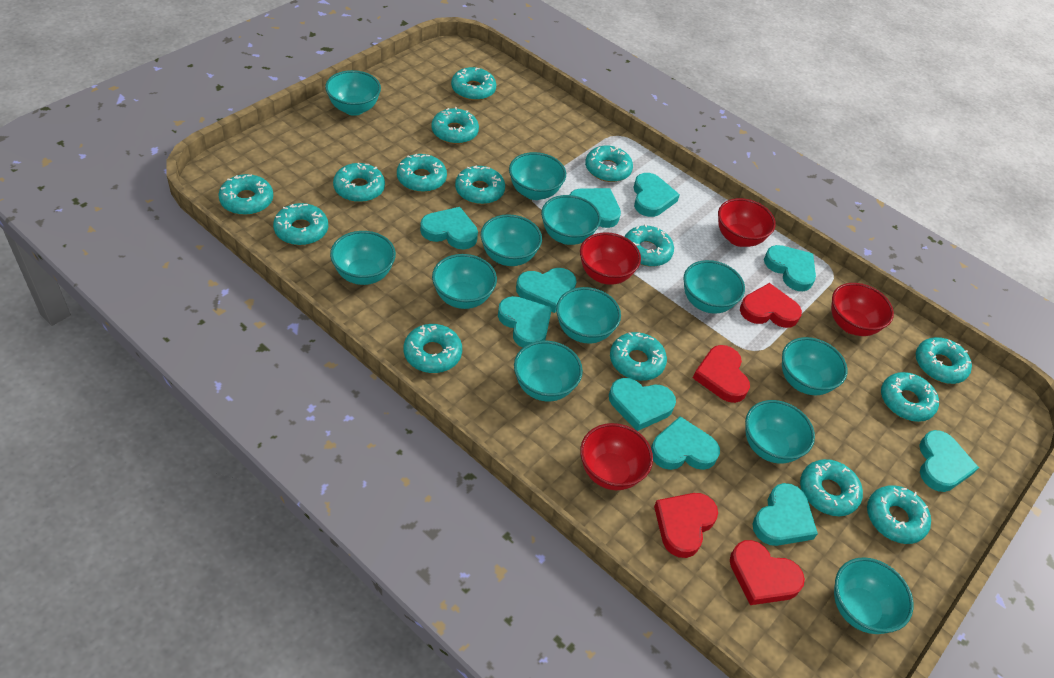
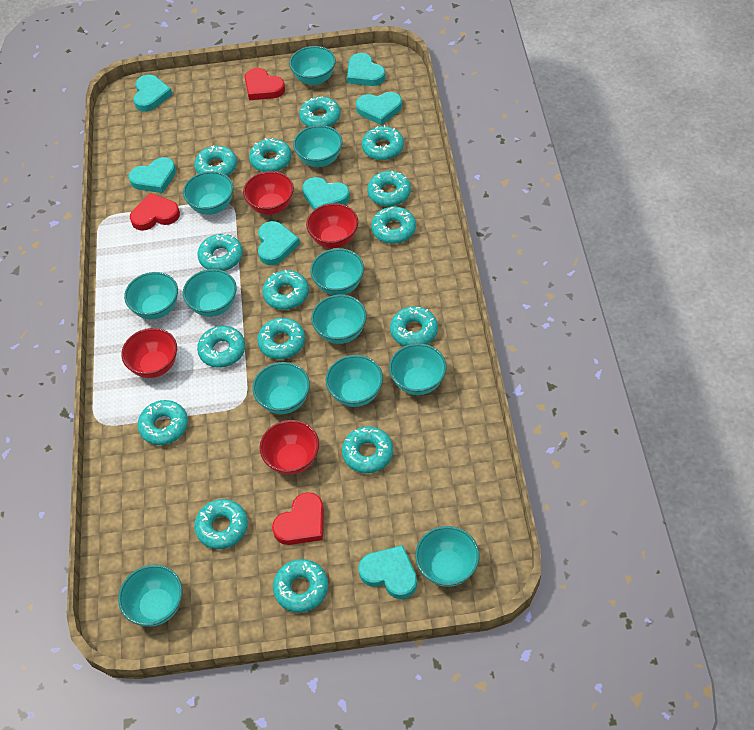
red heart: 4 -> 3
turquoise heart: 10 -> 7

